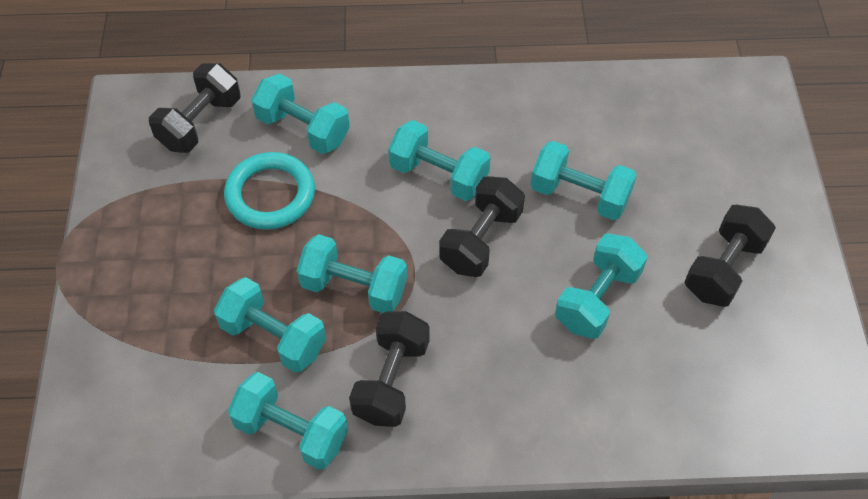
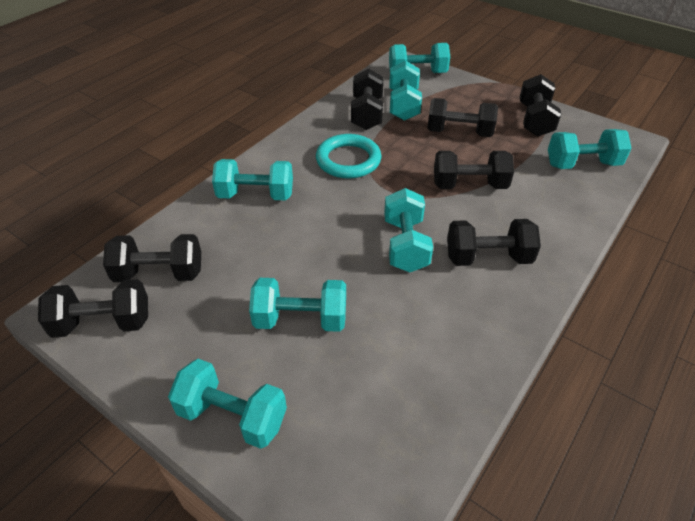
black dumbbell: 4 -> 7

